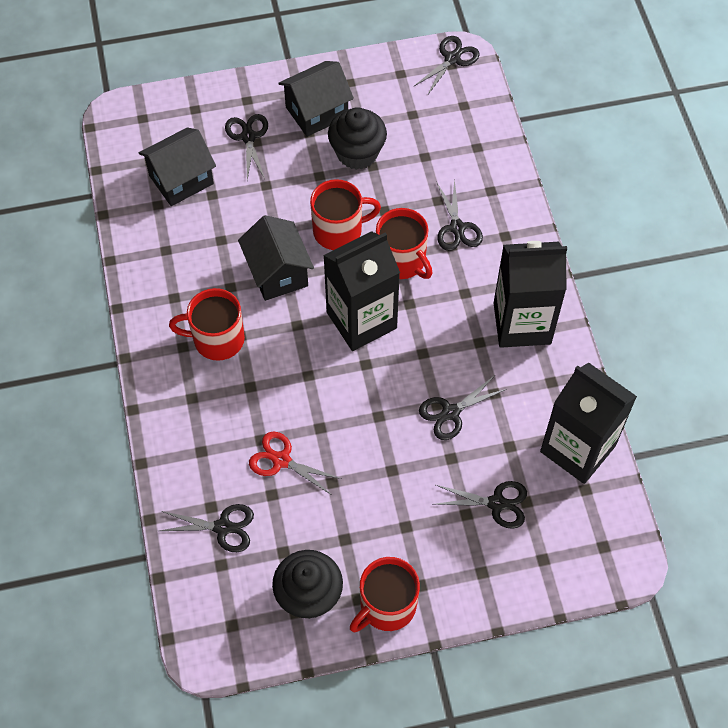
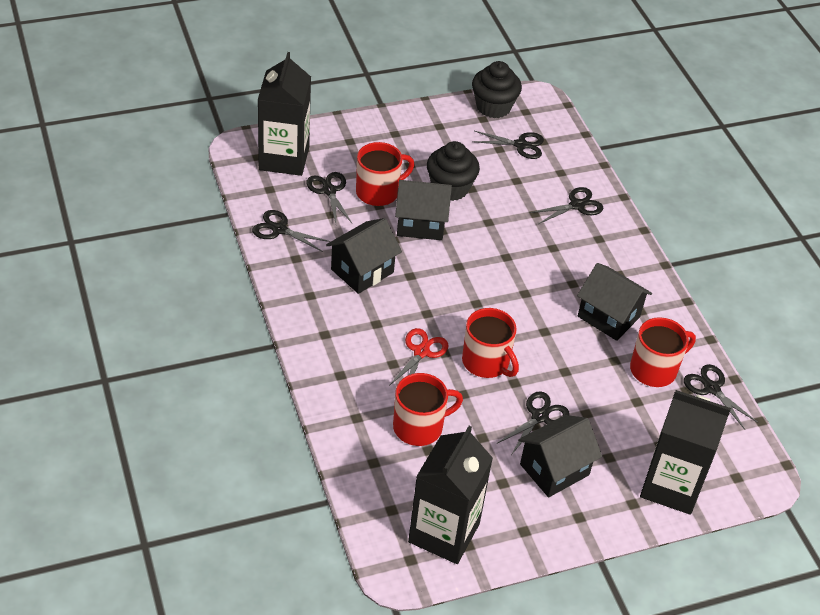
black house: 3 -> 4

